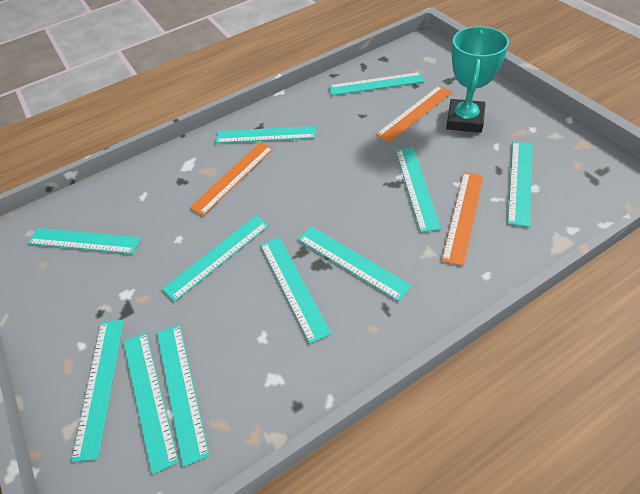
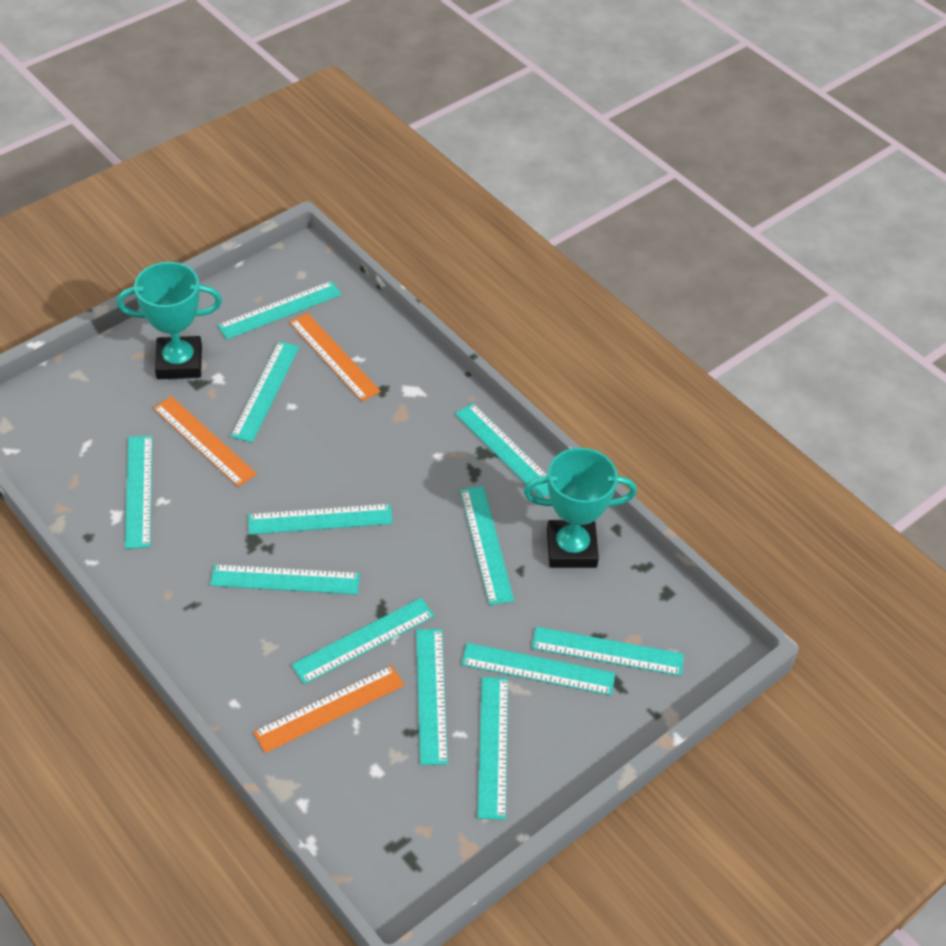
turquoise ruler: 11 -> 12
turquoise trophy: 1 -> 2

